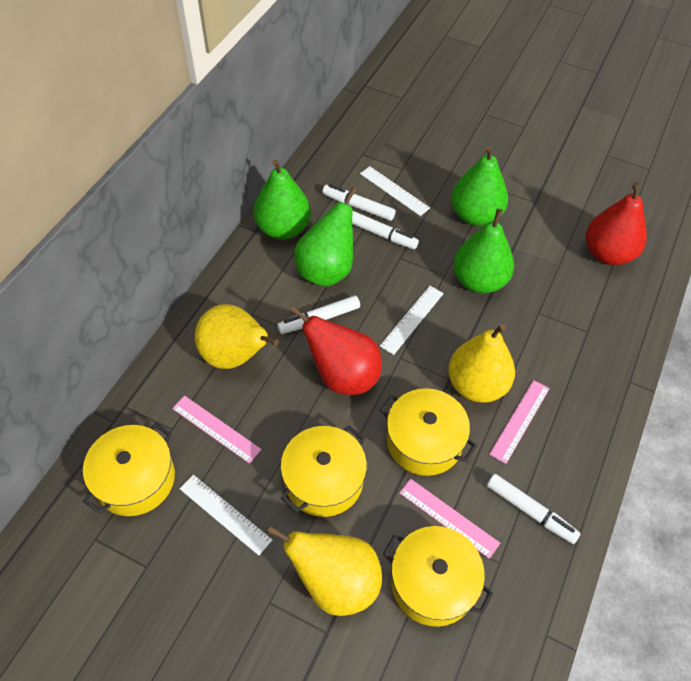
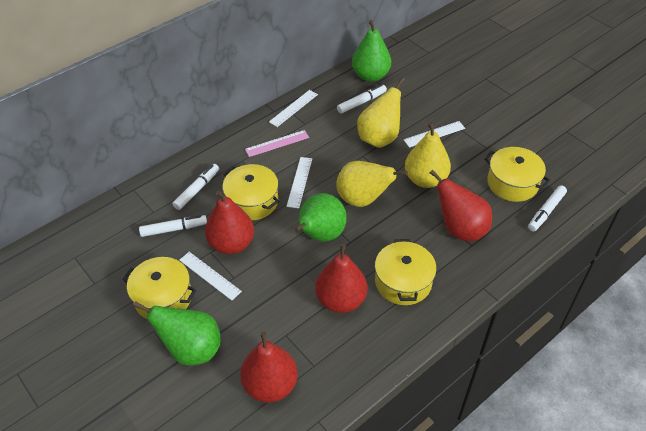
green pear: 4 -> 3
pink ruler: 3 -> 1
red pear: 2 -> 4
white ruler: 3 -> 4

